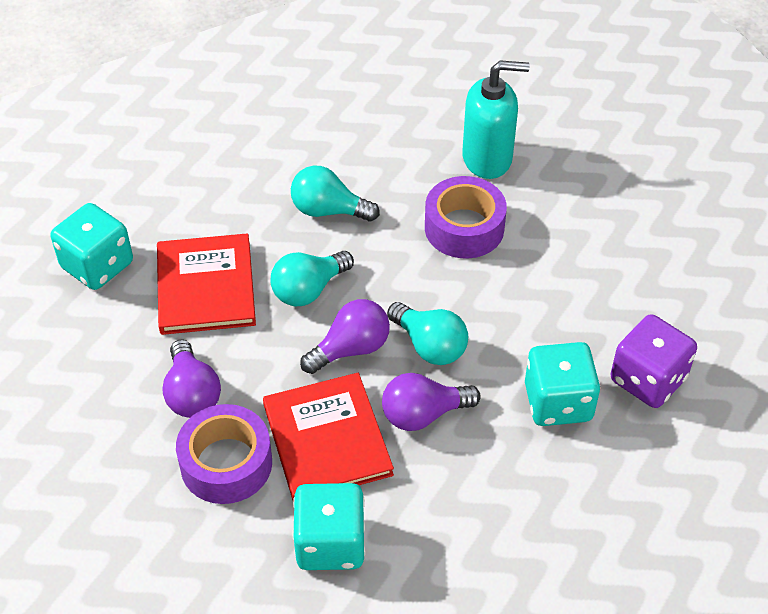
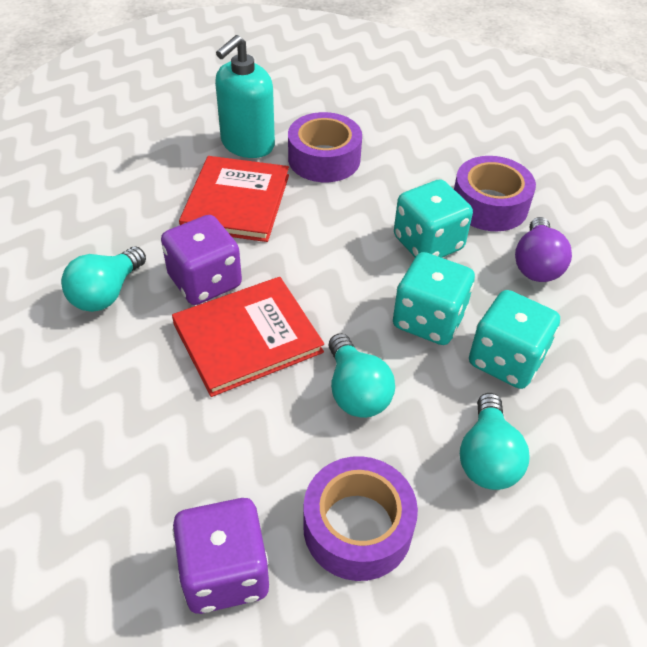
purple dice: 1 -> 2
purple light bulb: 3 -> 1
purple tape: 2 -> 3

